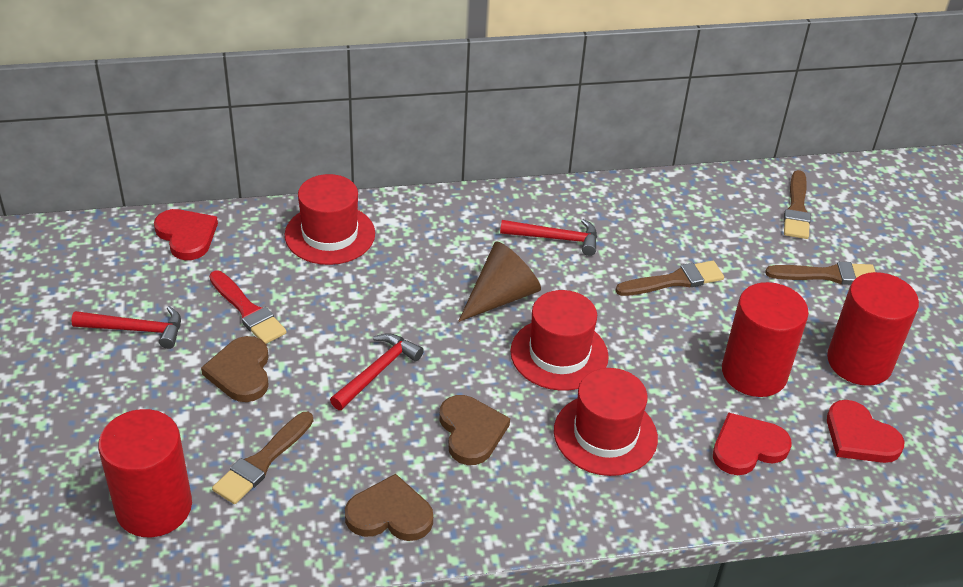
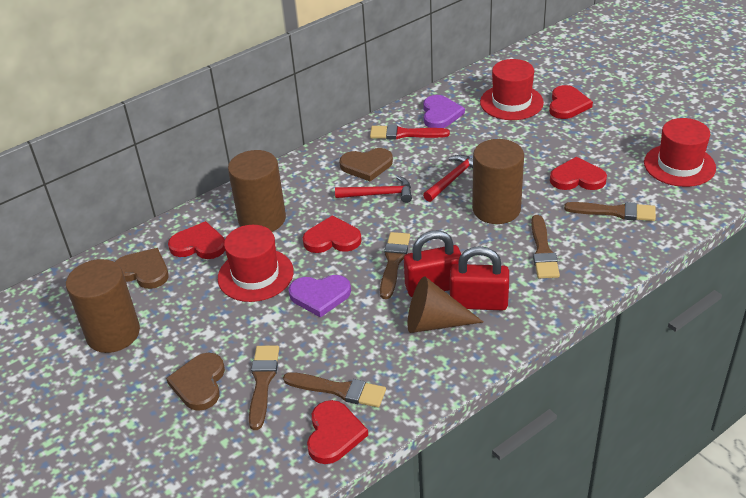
brown brush: 4 -> 5
brown cylinder: 0 -> 3
purple heart: 0 -> 2
red cylinder: 3 -> 0
red hammer: 3 -> 2
red heart: 3 -> 5
red padlock: 0 -> 2

